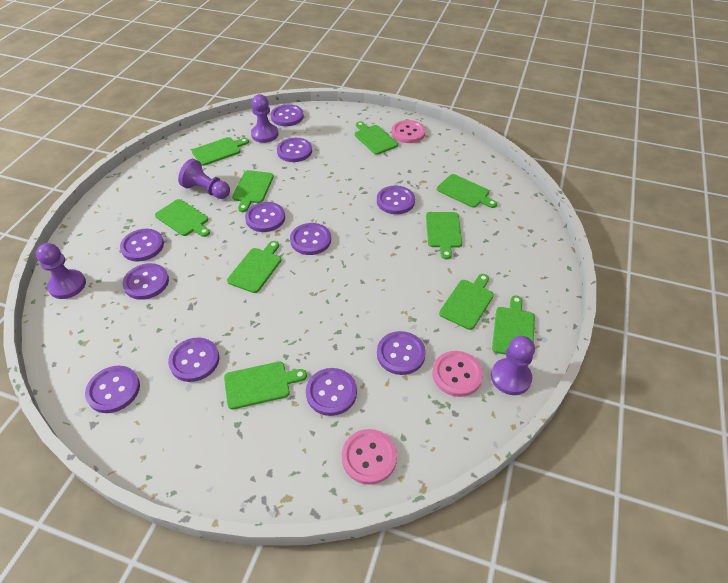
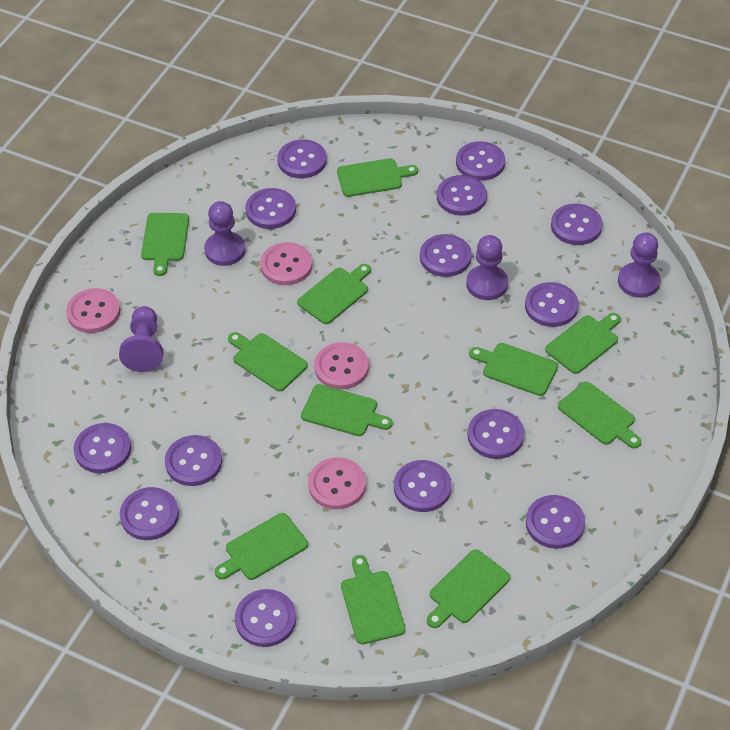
green cutting board: 10 -> 11
pink button: 3 -> 4
purple button: 11 -> 14

